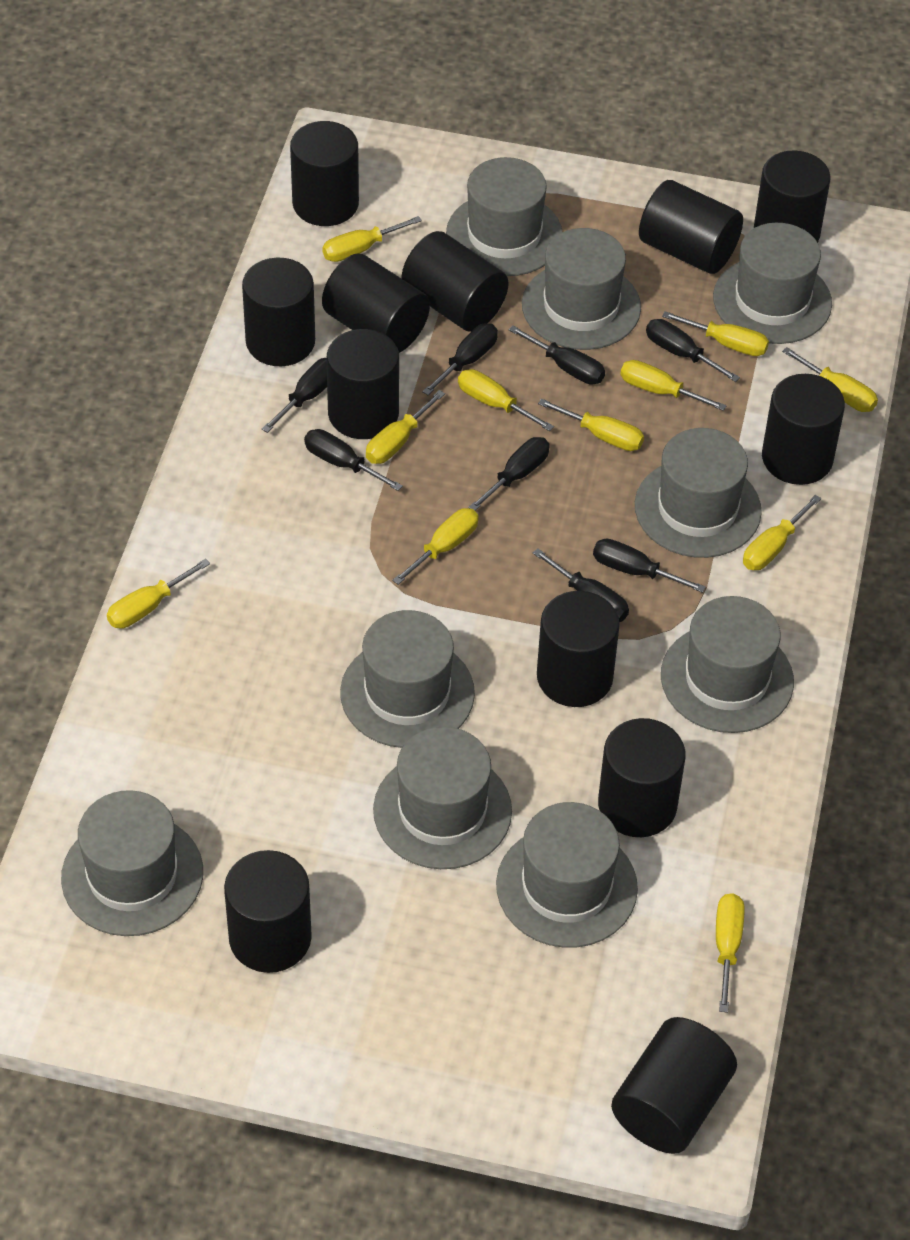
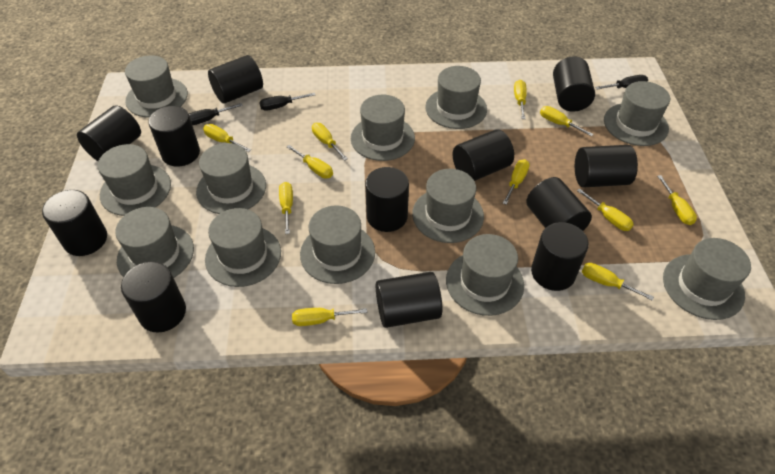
black screwdriver: 8 -> 3
grey hat: 9 -> 12

